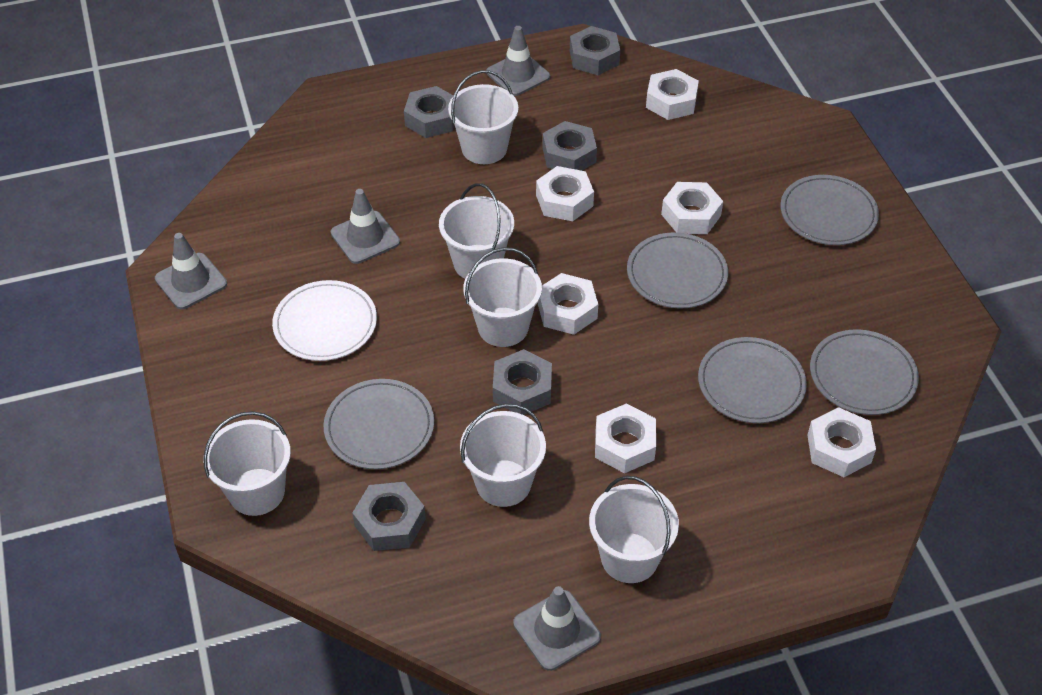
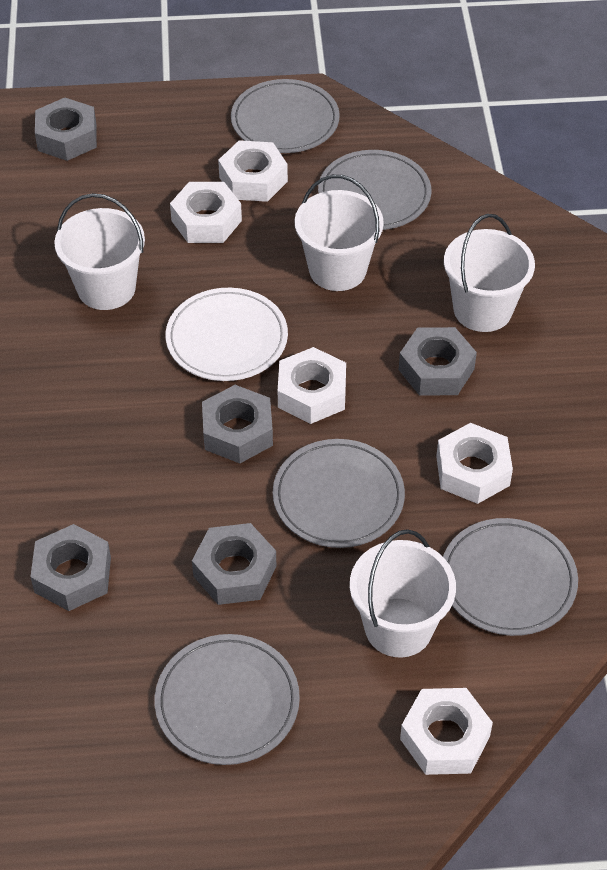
grey traffic cone: 4 -> 0
white bucket: 6 -> 4
white nut: 6 -> 5

